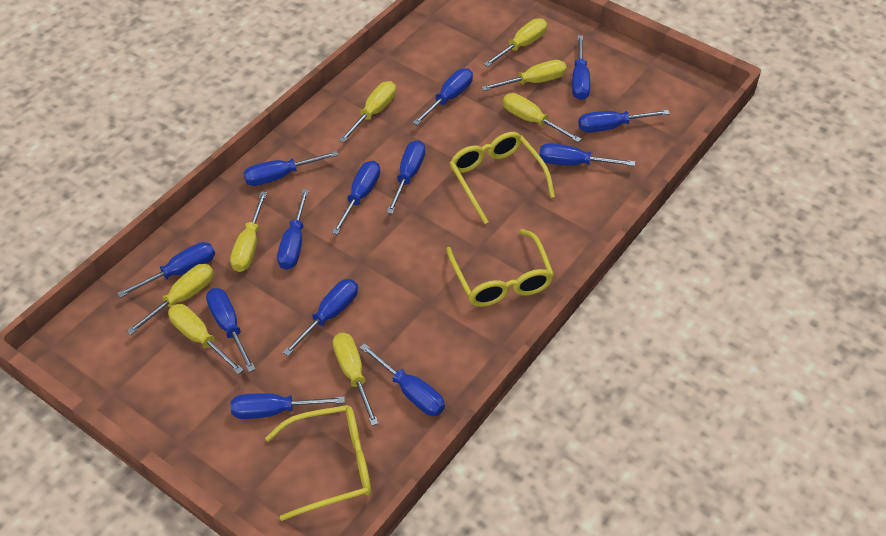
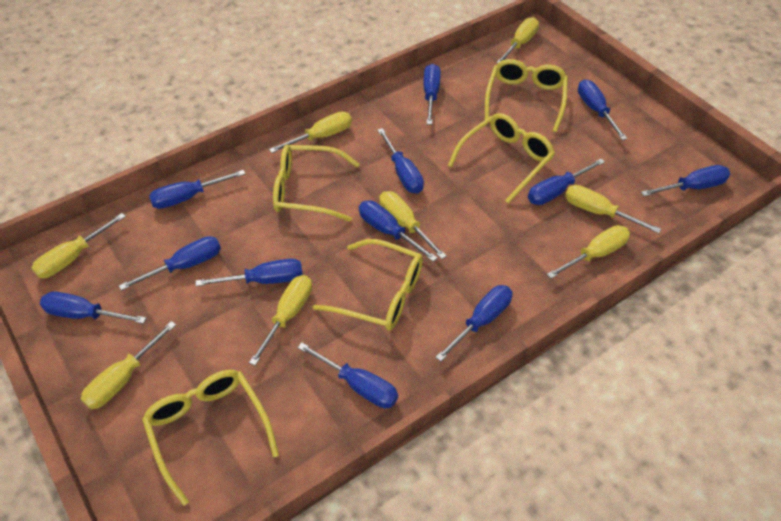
blue screwdriver: 13 -> 12
yellow glasses: 3 -> 5

